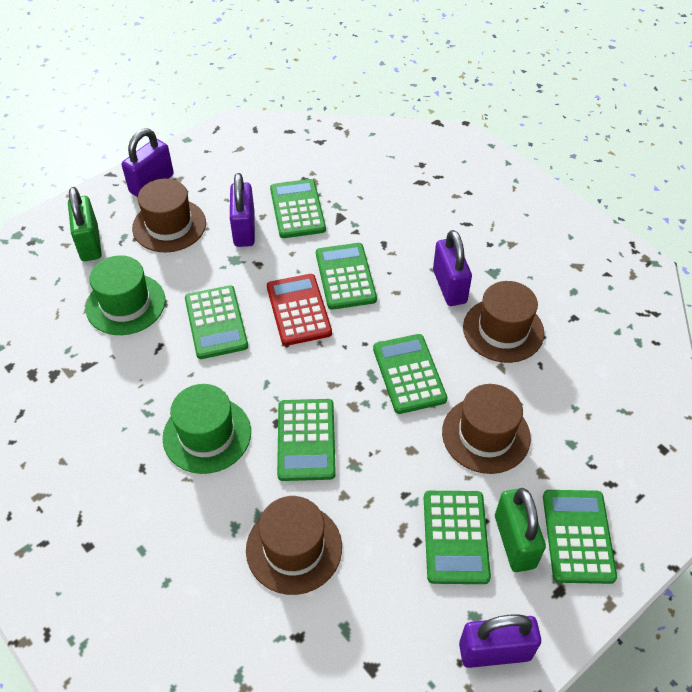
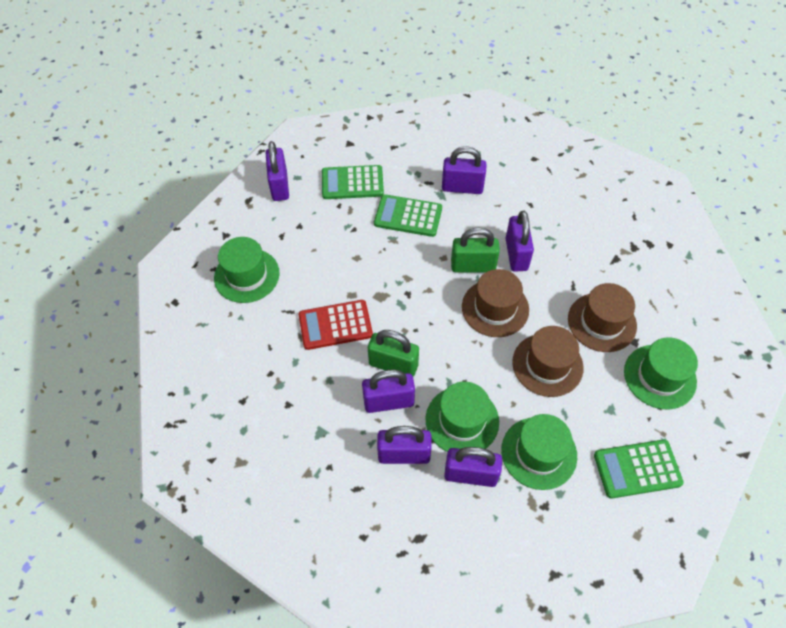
brown hat: 4 -> 3
green calculator: 7 -> 3
green hat: 2 -> 4
purple padlock: 4 -> 6

